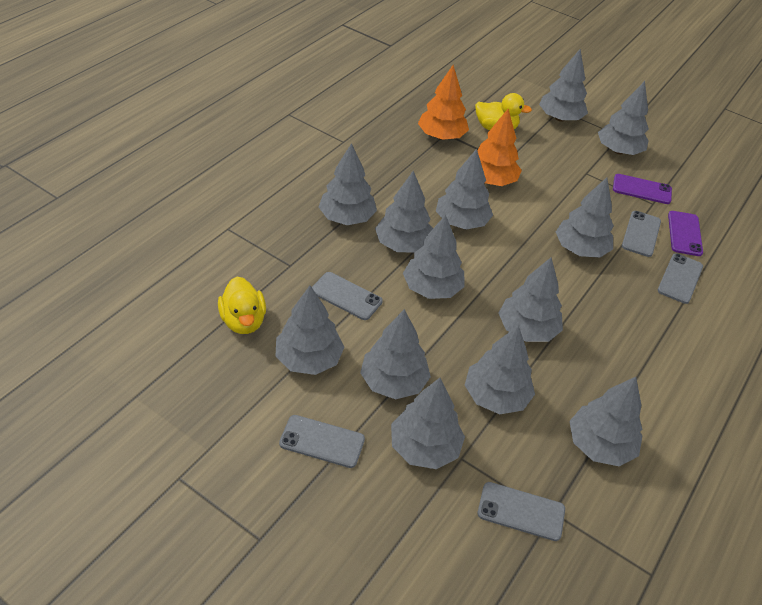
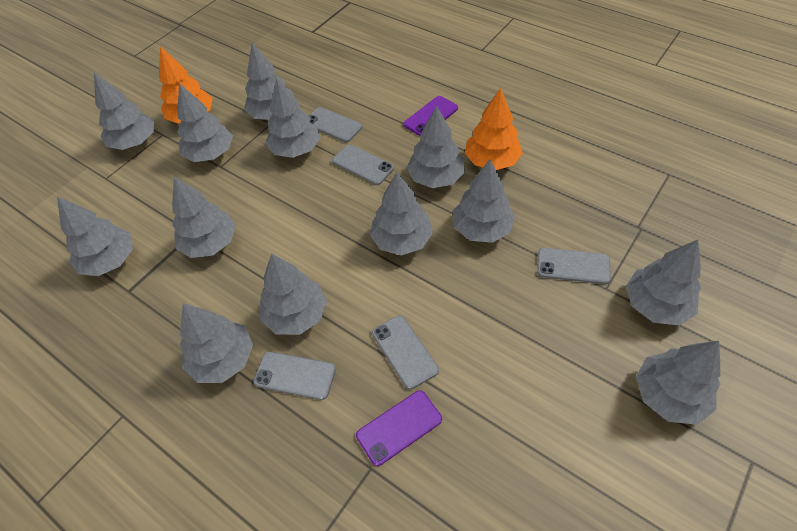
yellow duck: 2 -> 0

